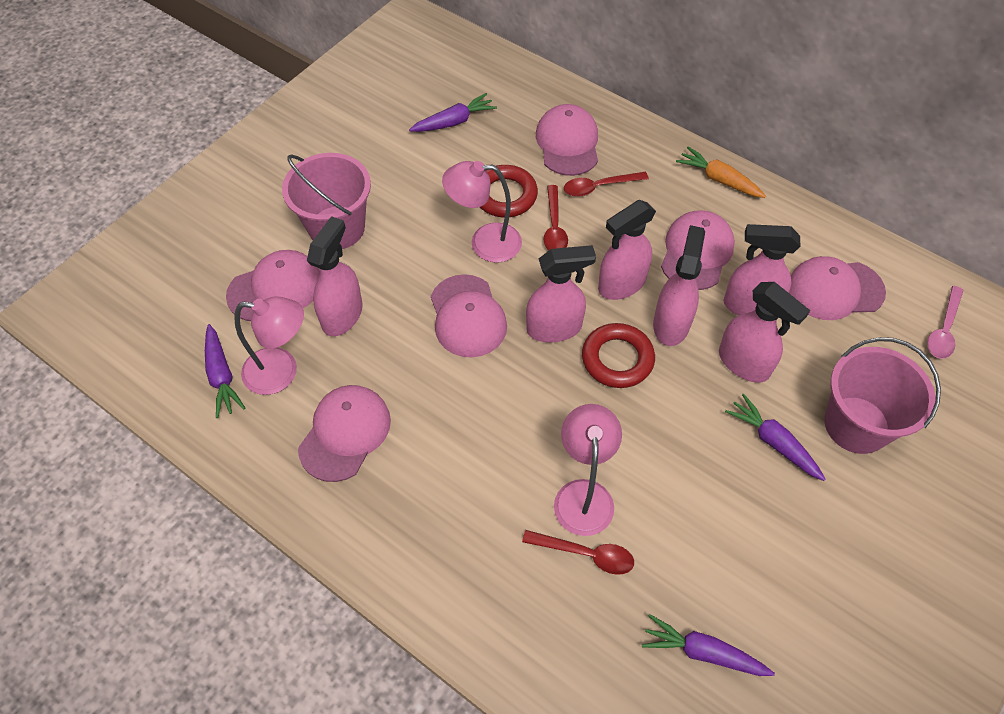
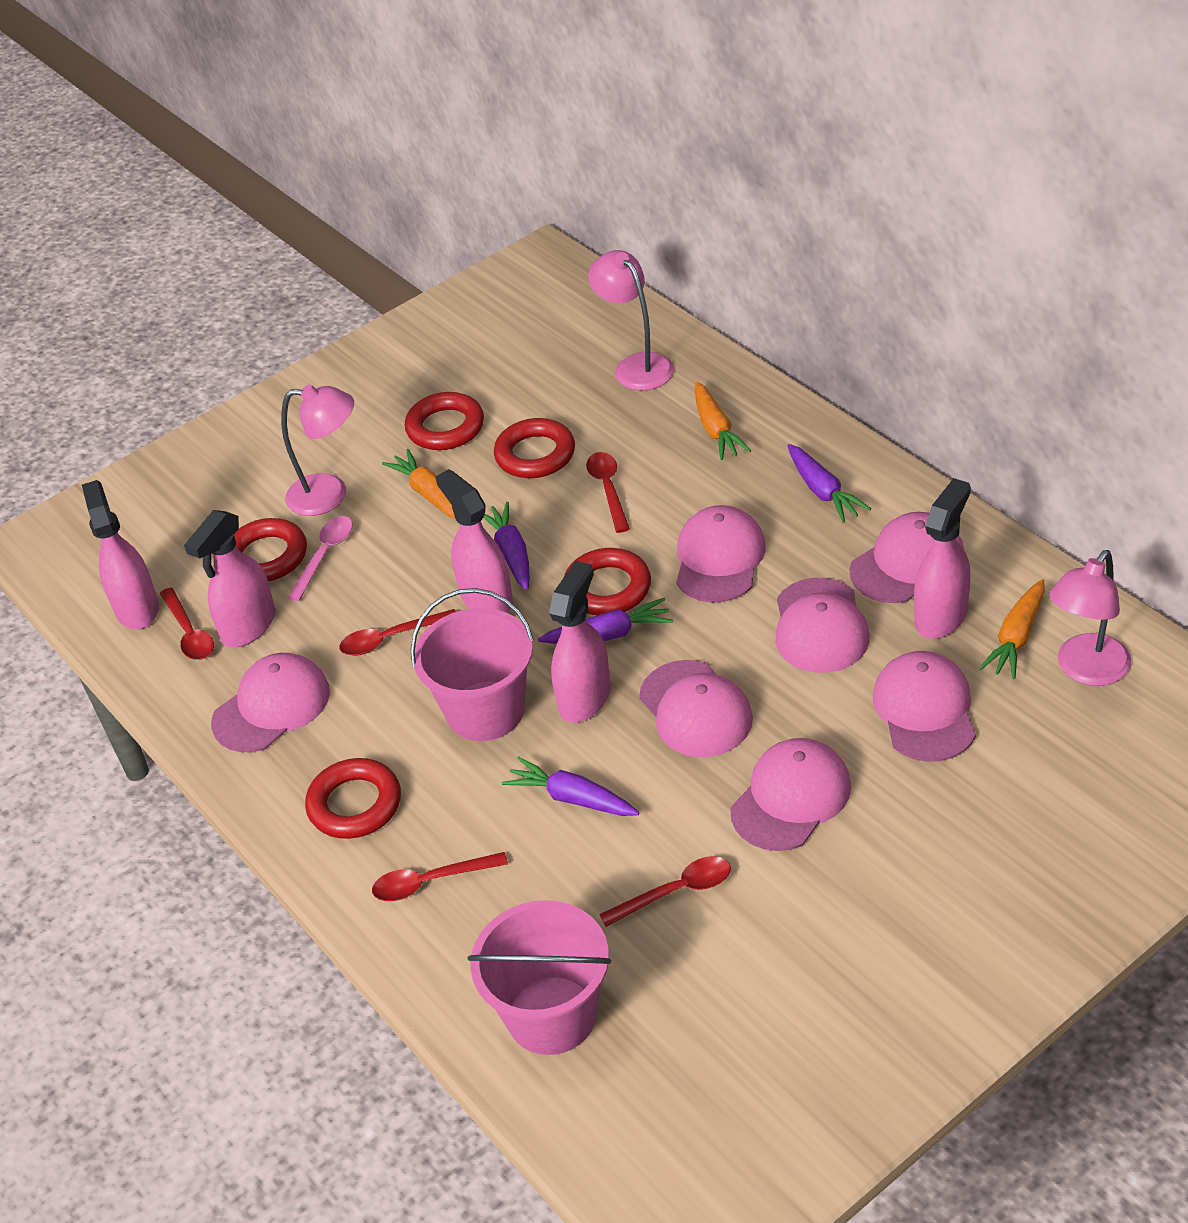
orange carrot: 1 -> 3
pink cap: 6 -> 7
pink spray bottle: 6 -> 5
red ring: 2 -> 5
red spoon: 3 -> 5

